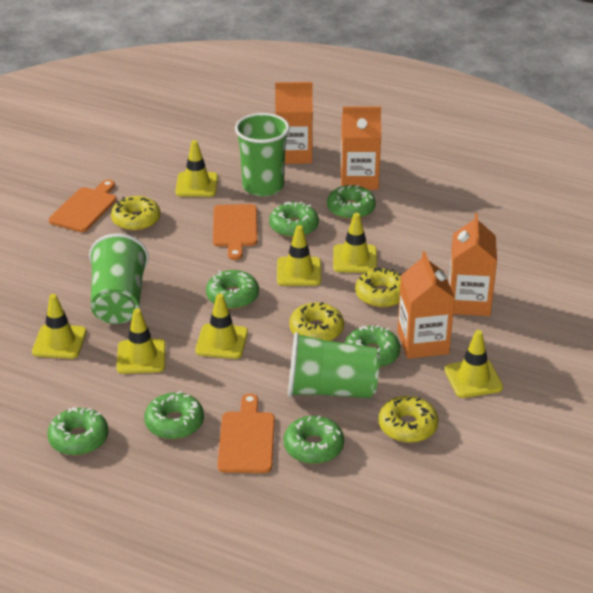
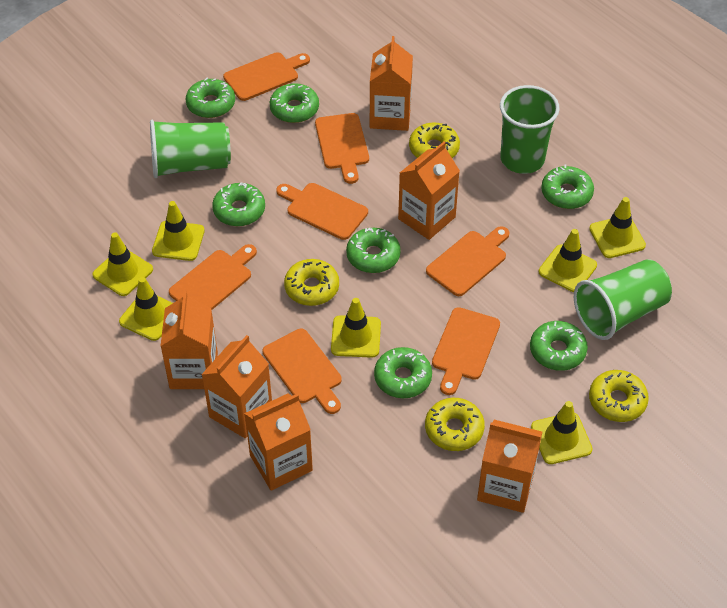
orange carton: 4 -> 6
orange cutting board: 3 -> 7

